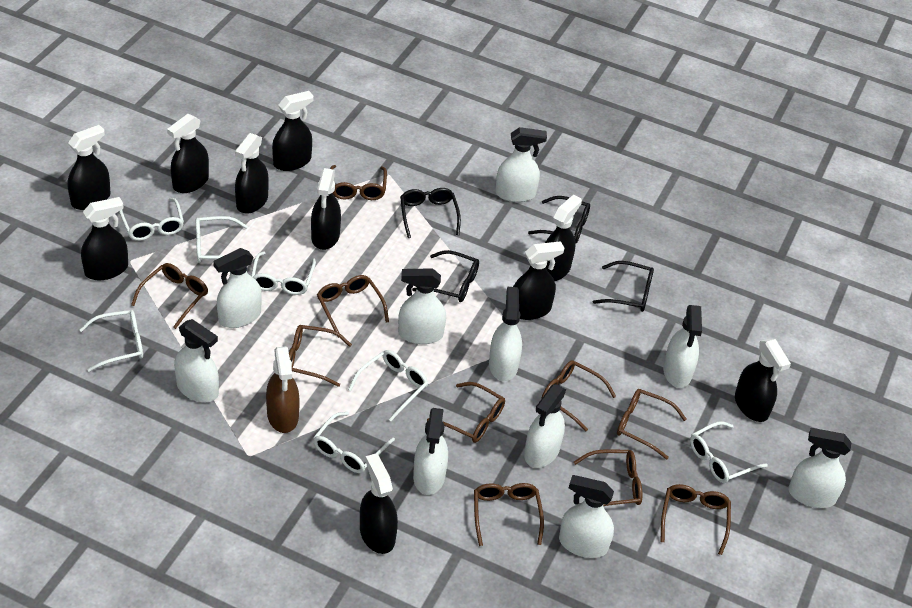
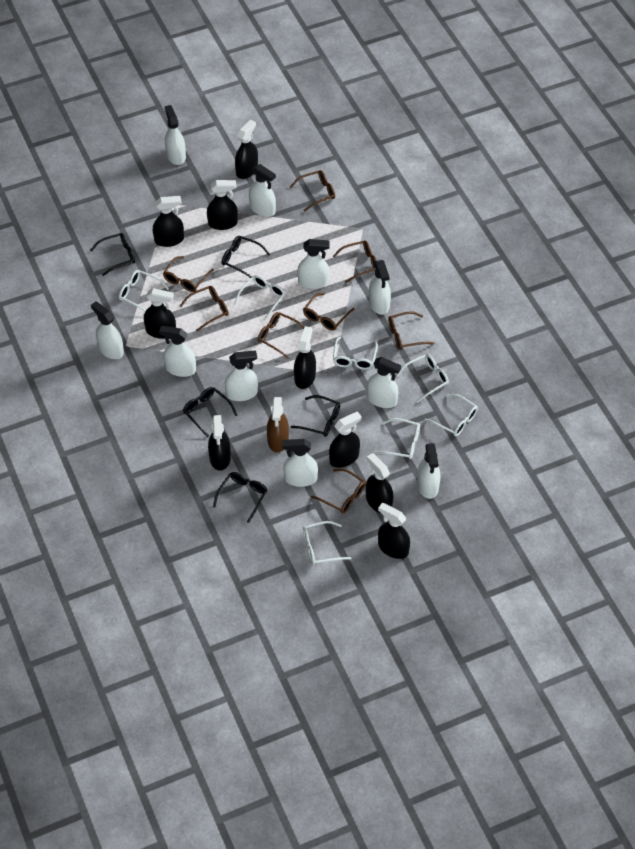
black glasses: 4 -> 5
black spray bottle: 10 -> 9
brown glasses: 10 -> 8

